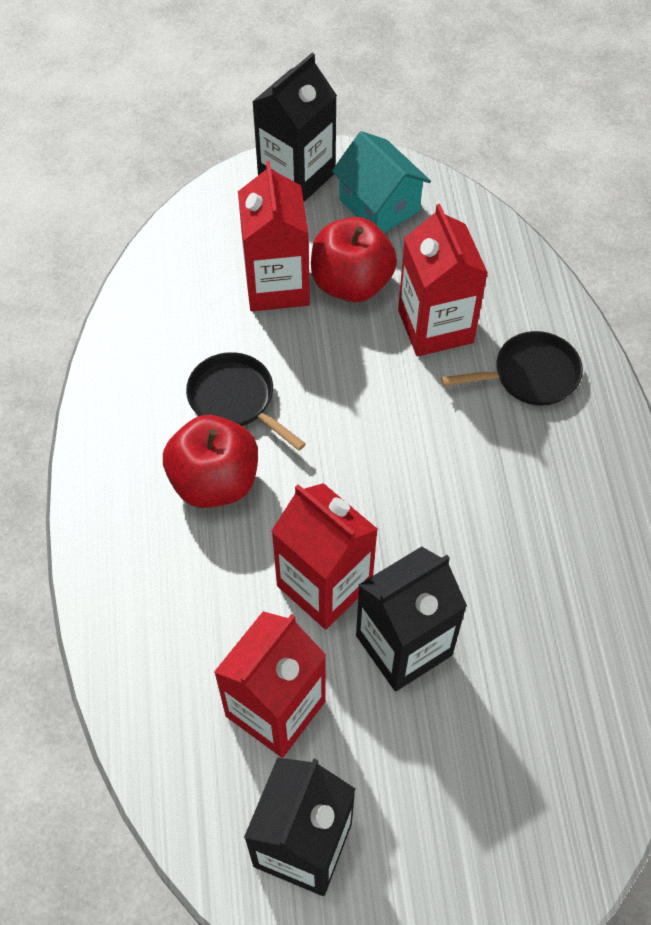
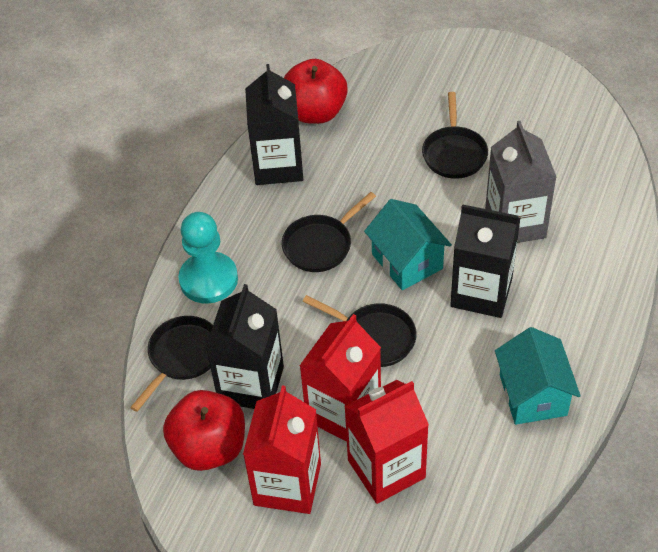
black pan: 2 -> 4
grey carton: 0 -> 1
red carton: 4 -> 3
turquoise house: 1 -> 2
turquoise pawn: 0 -> 1

